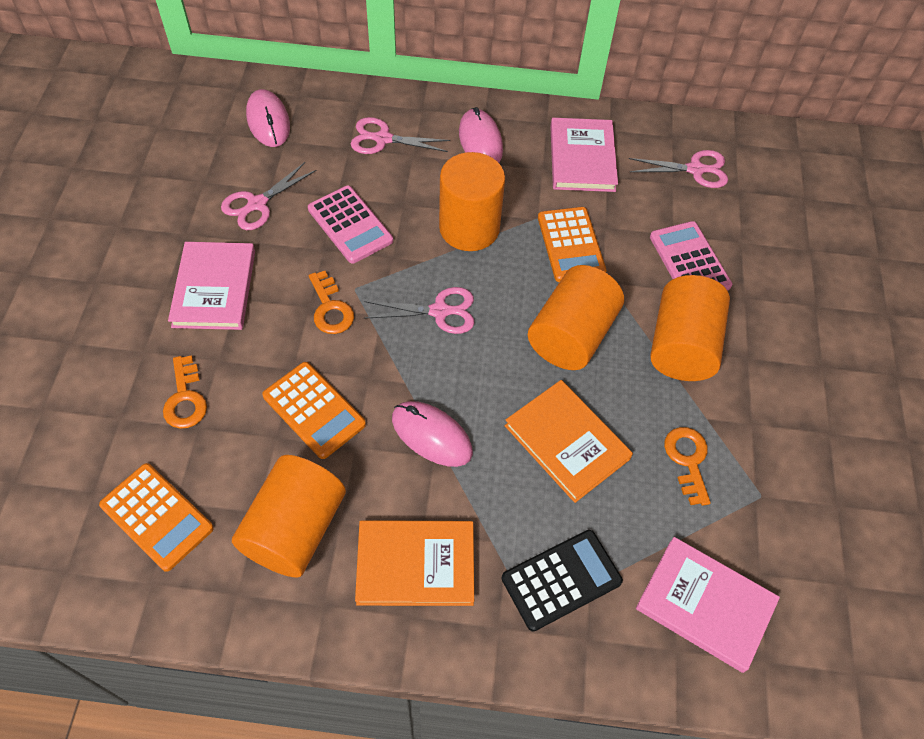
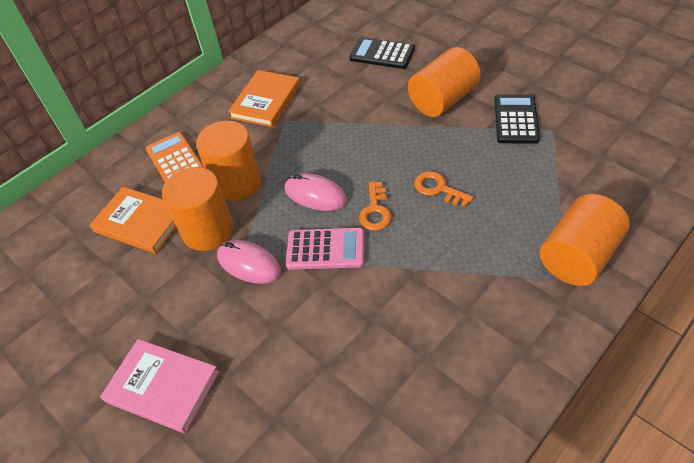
black calculator: 1 -> 2
orange calculator: 3 -> 1
orange key: 3 -> 2
pink book: 3 -> 1
pink calculator: 2 -> 1
pink mouse: 3 -> 2
pink scissors: 4 -> 0

